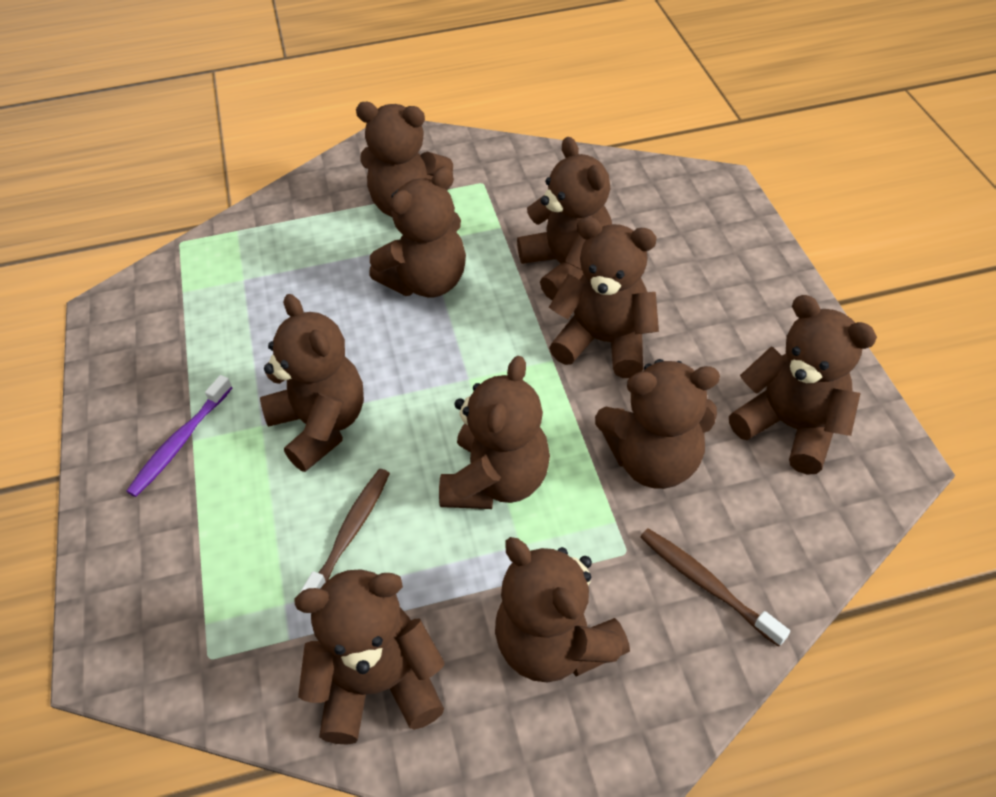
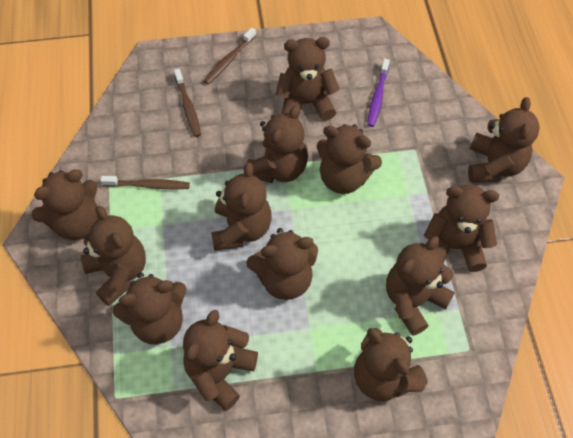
brown teddy bear: 10 -> 13
brown toothbrush: 2 -> 3

